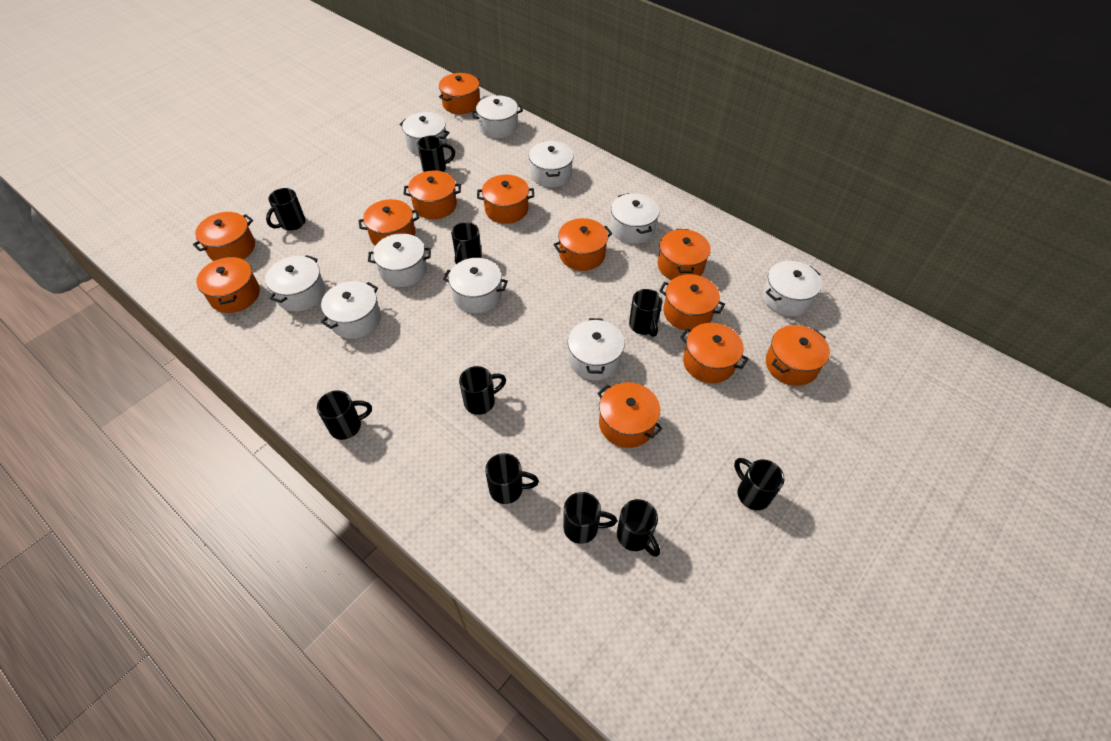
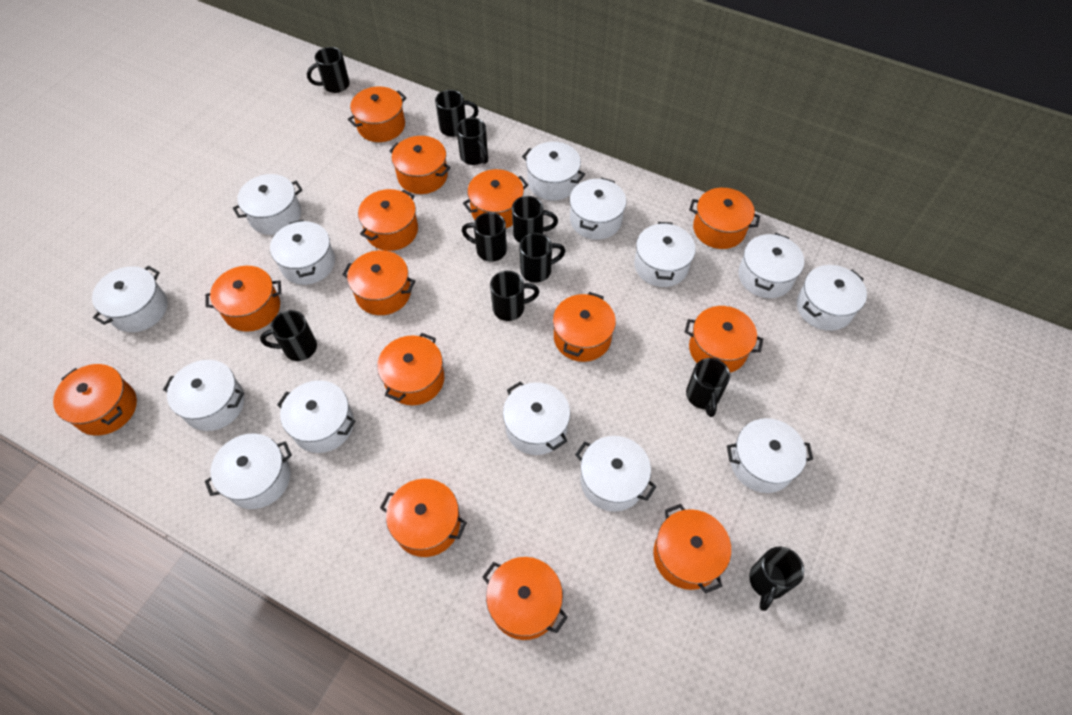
orange pot: 12 -> 14
white pot: 10 -> 14

